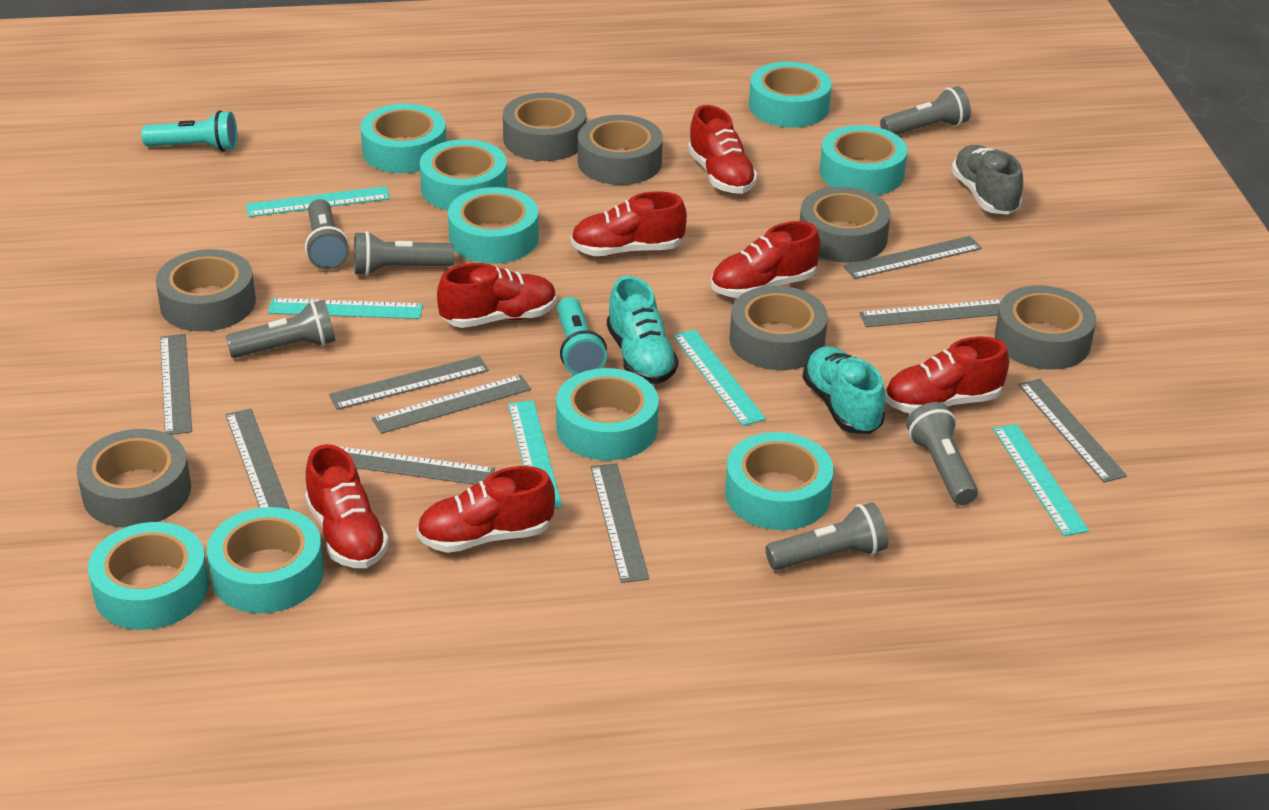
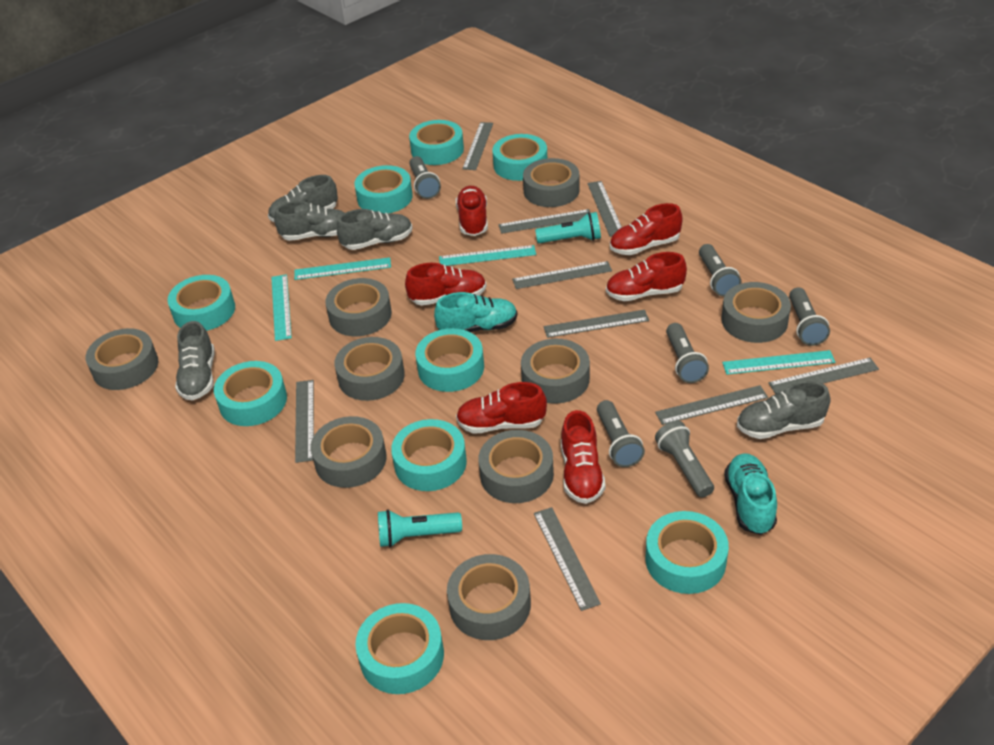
grey shoe: 1 -> 5
grey tape: 7 -> 9
red shoe: 7 -> 6
turquoise ruler: 5 -> 4

